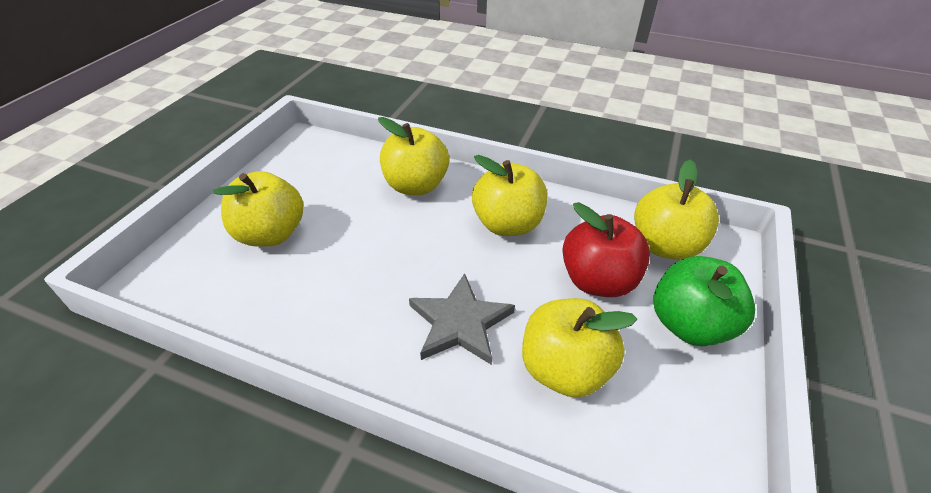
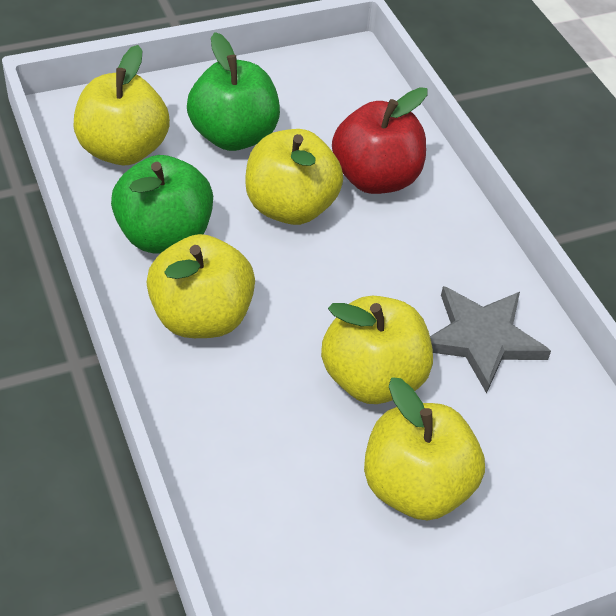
green apple: 1 -> 2

